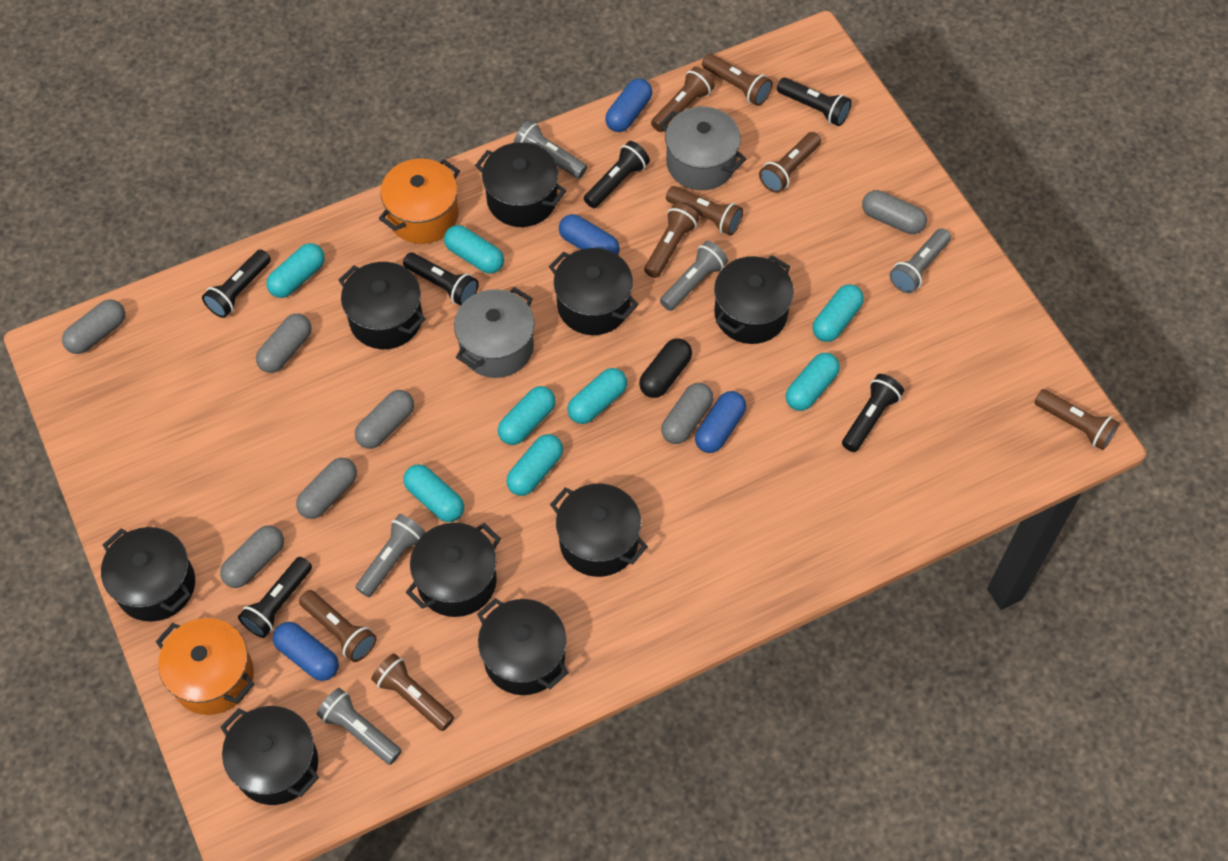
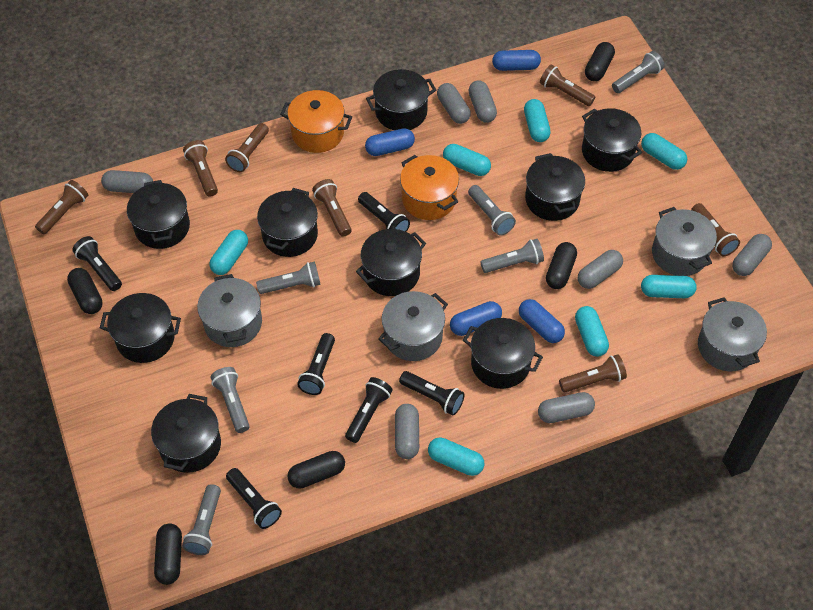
black capsule: 1 -> 5
brown flashlight: 8 -> 7
grey flashlight: 5 -> 6
grey pot: 2 -> 4
turquoise capsule: 8 -> 7

